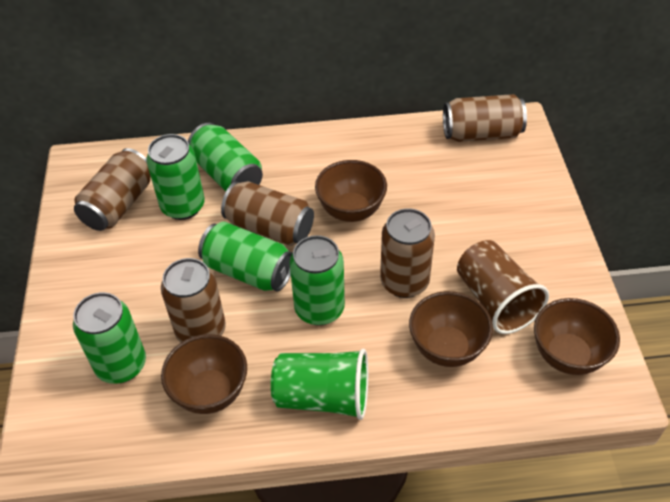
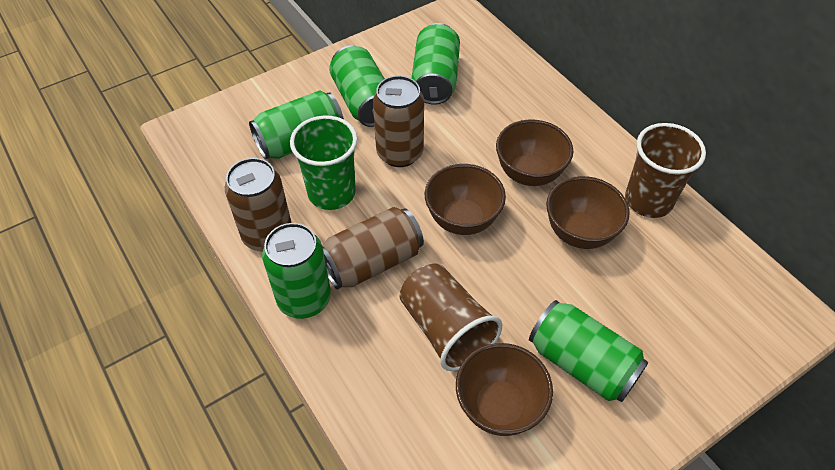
brown can: 5 -> 3
brown cup: 1 -> 2

